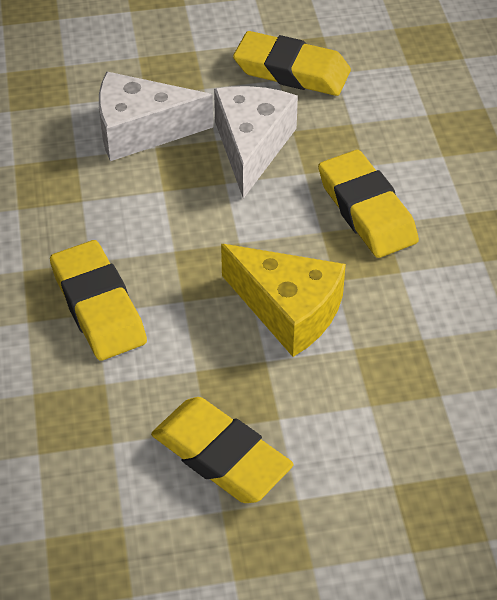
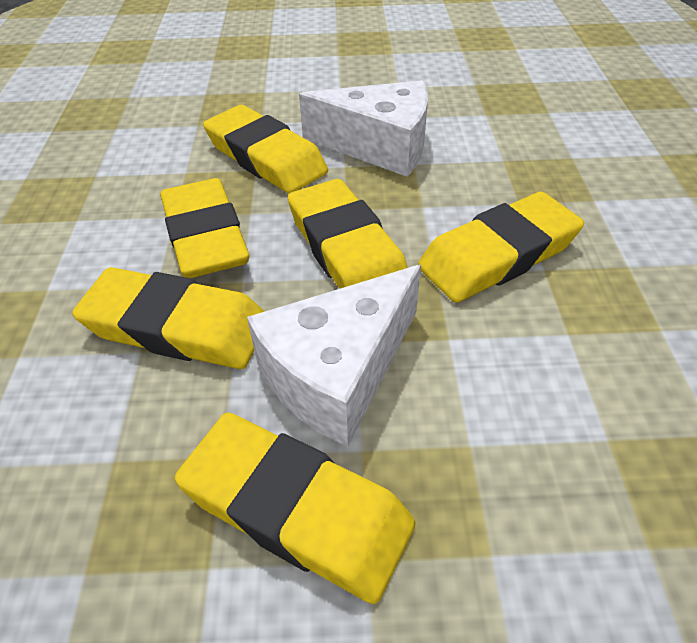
yellow cheese: 1 -> 0
yellow eraser: 4 -> 6

